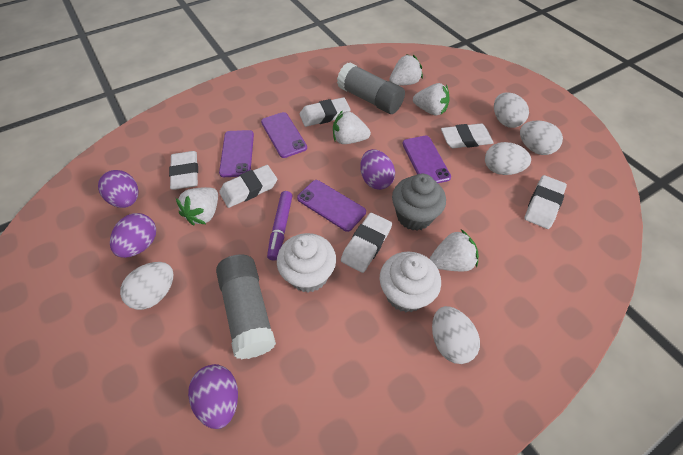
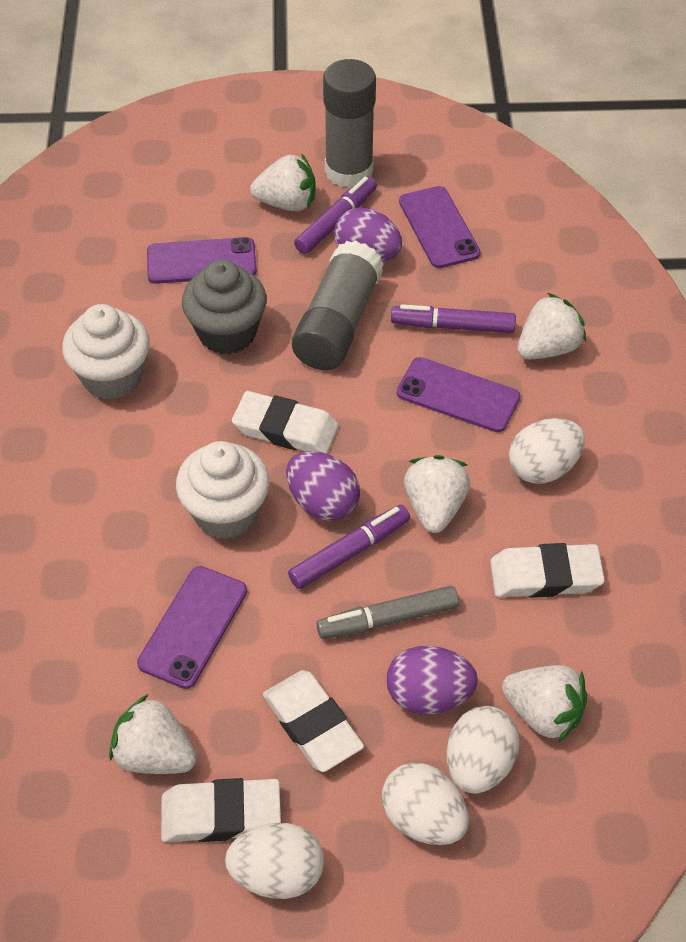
grey marker: 0 -> 1
purple egg: 4 -> 3
purple marker: 1 -> 3
white egg: 5 -> 4
white eraser: 6 -> 4

